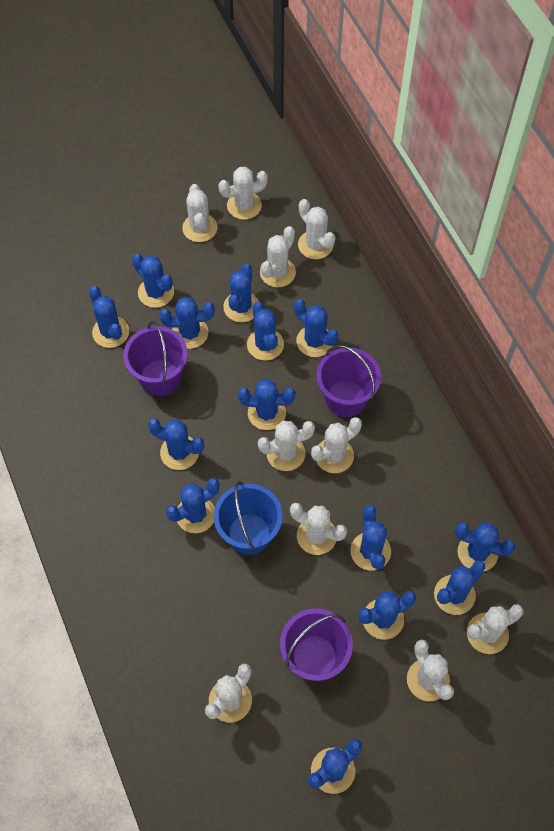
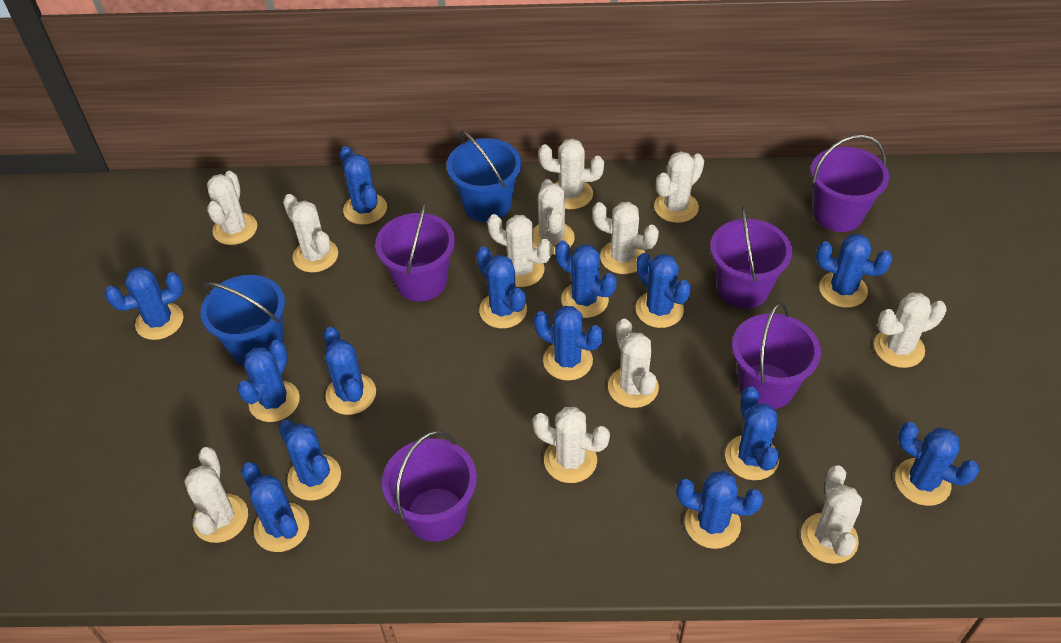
blue bucket: 1 -> 2
purple bucket: 3 -> 5
white cactus: 10 -> 12

